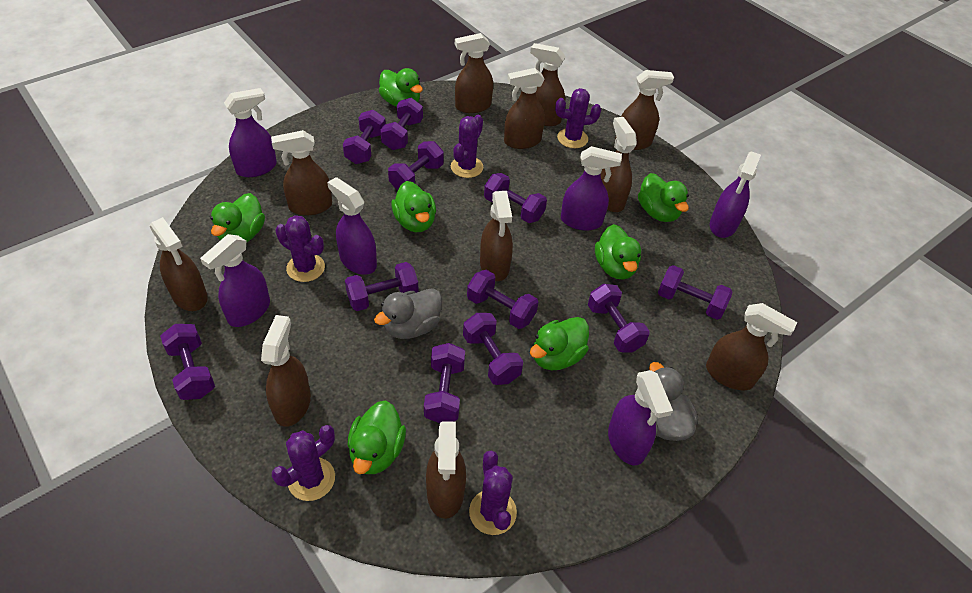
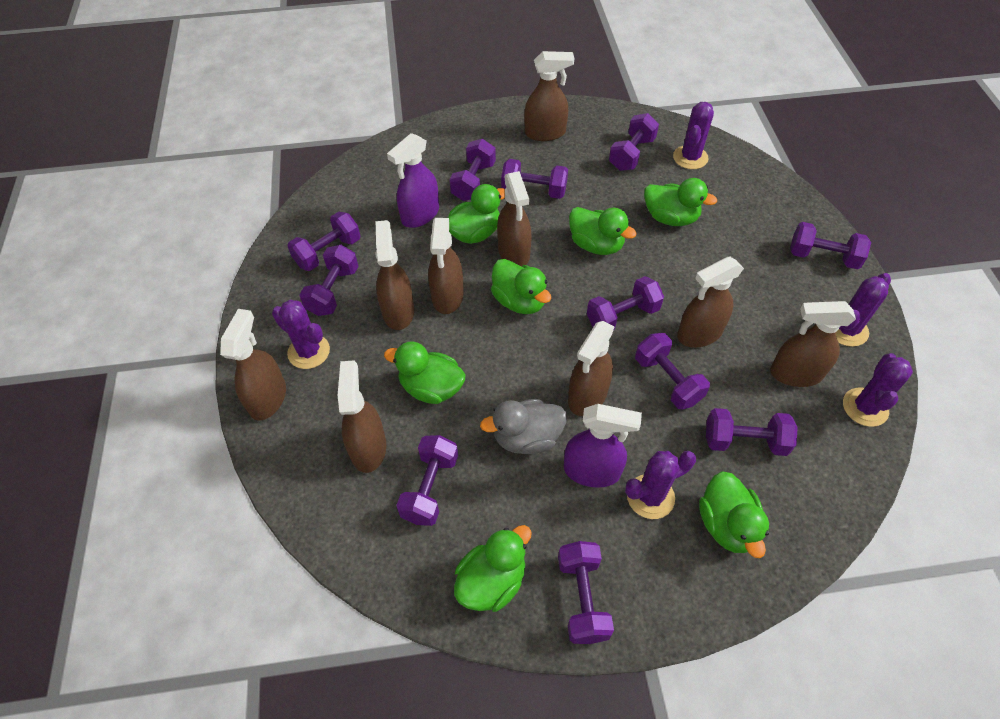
brown spray bottle: 11 -> 9
grey duck: 2 -> 1
purple spray bottle: 6 -> 2

